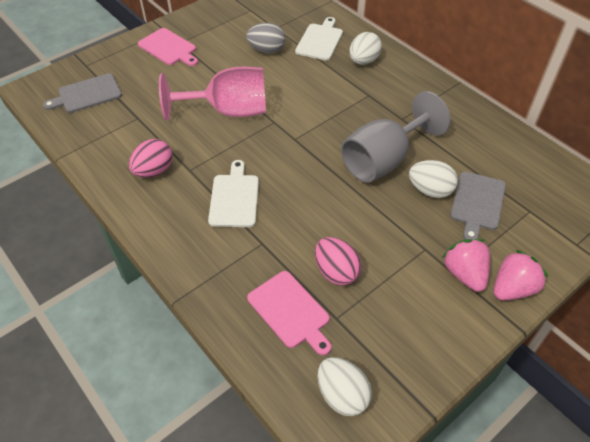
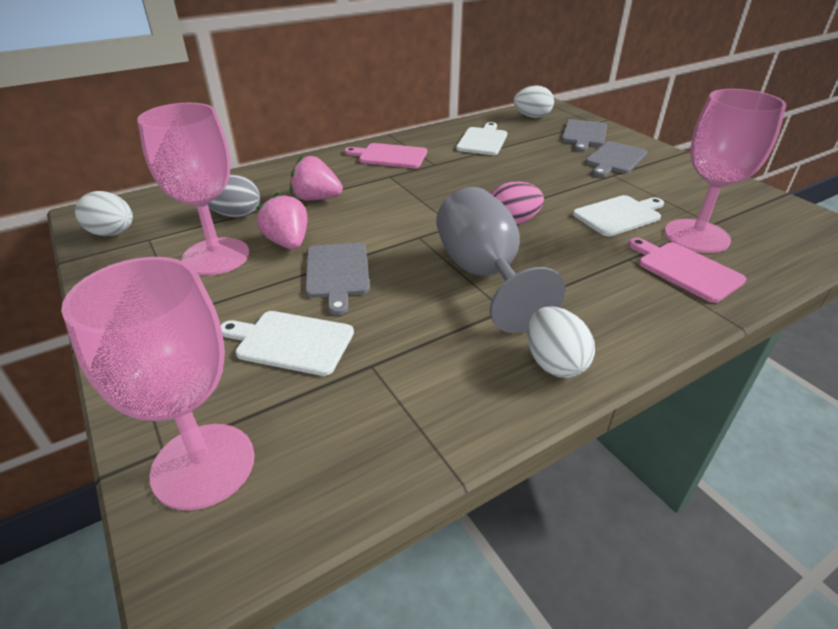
grey cutting board: 2 -> 3
pink egg: 2 -> 1
pink goblet: 1 -> 3
white cutting board: 2 -> 3

